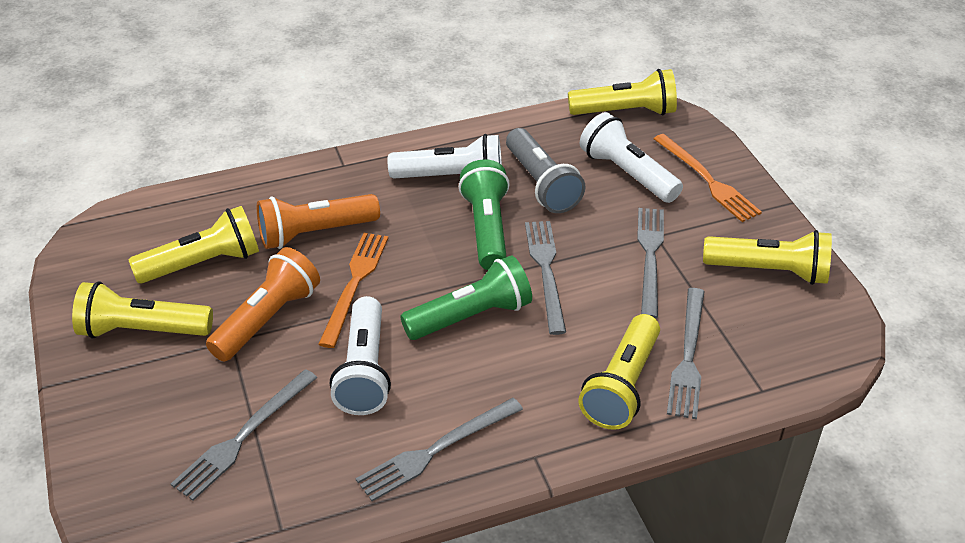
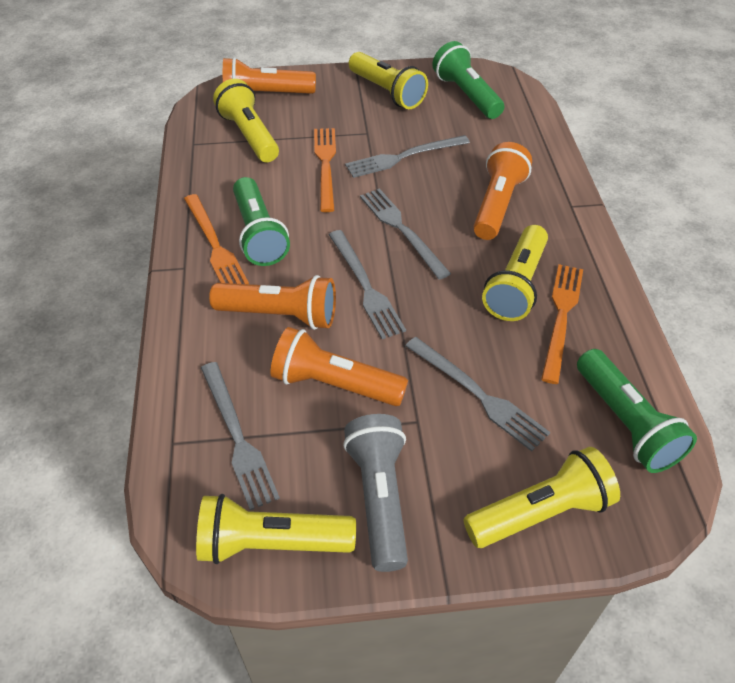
green flashlight: 2 -> 3
orange flashlight: 2 -> 4
orange fork: 2 -> 3
white flashlight: 3 -> 0

